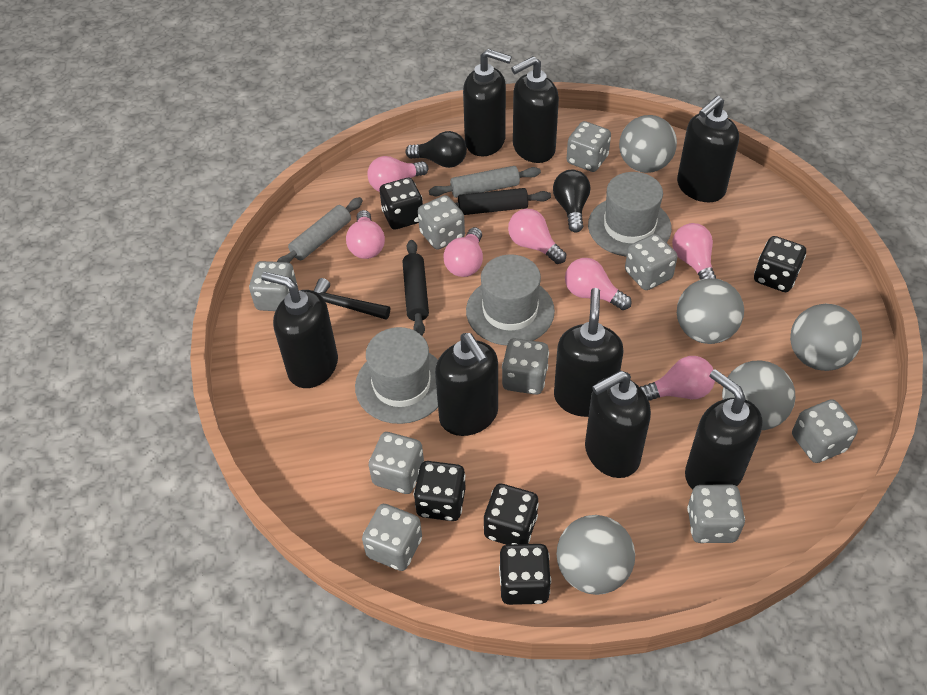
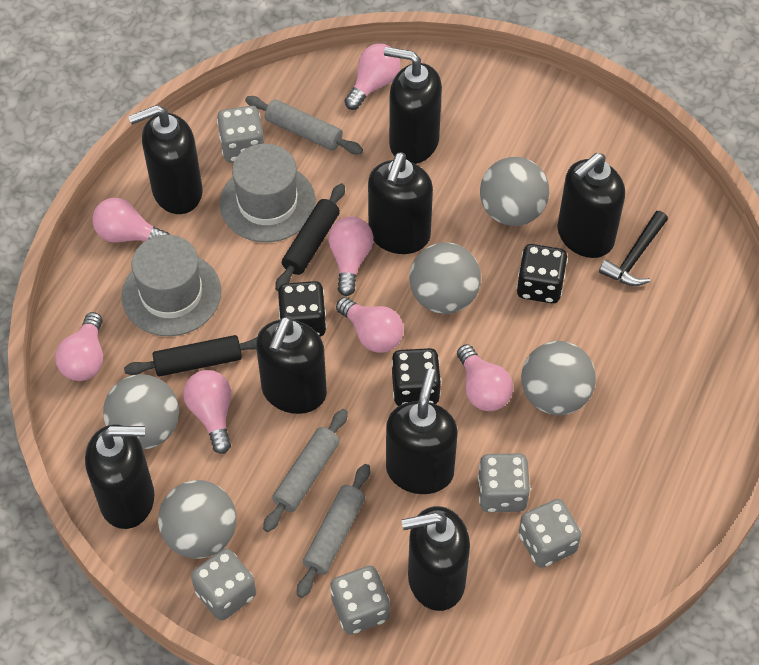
black dice: 5 -> 3
black light bulb: 2 -> 0
grey dice: 9 -> 5
grey hat: 3 -> 2
grey rolling pin: 2 -> 3

